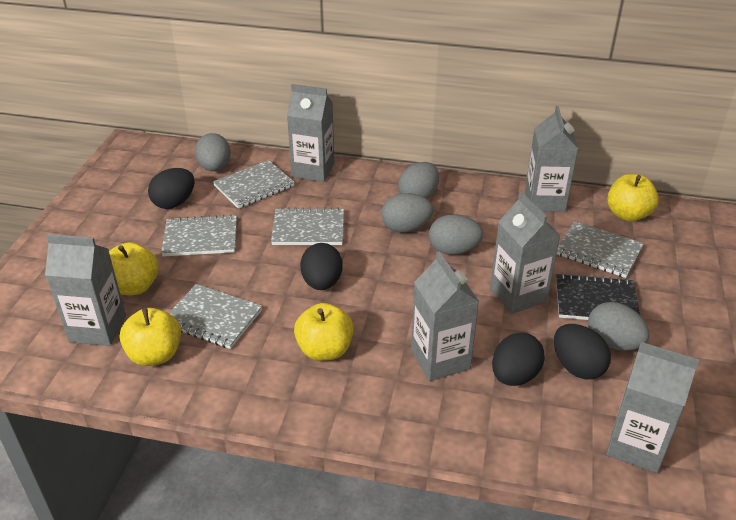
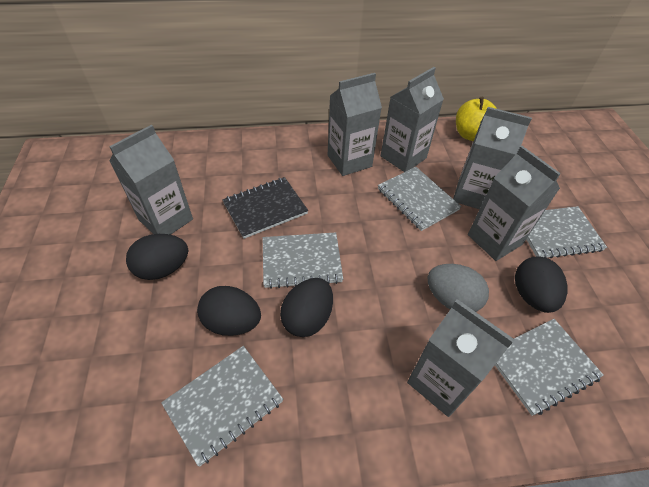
grey egg: 5 -> 1
yellow apple: 4 -> 1

